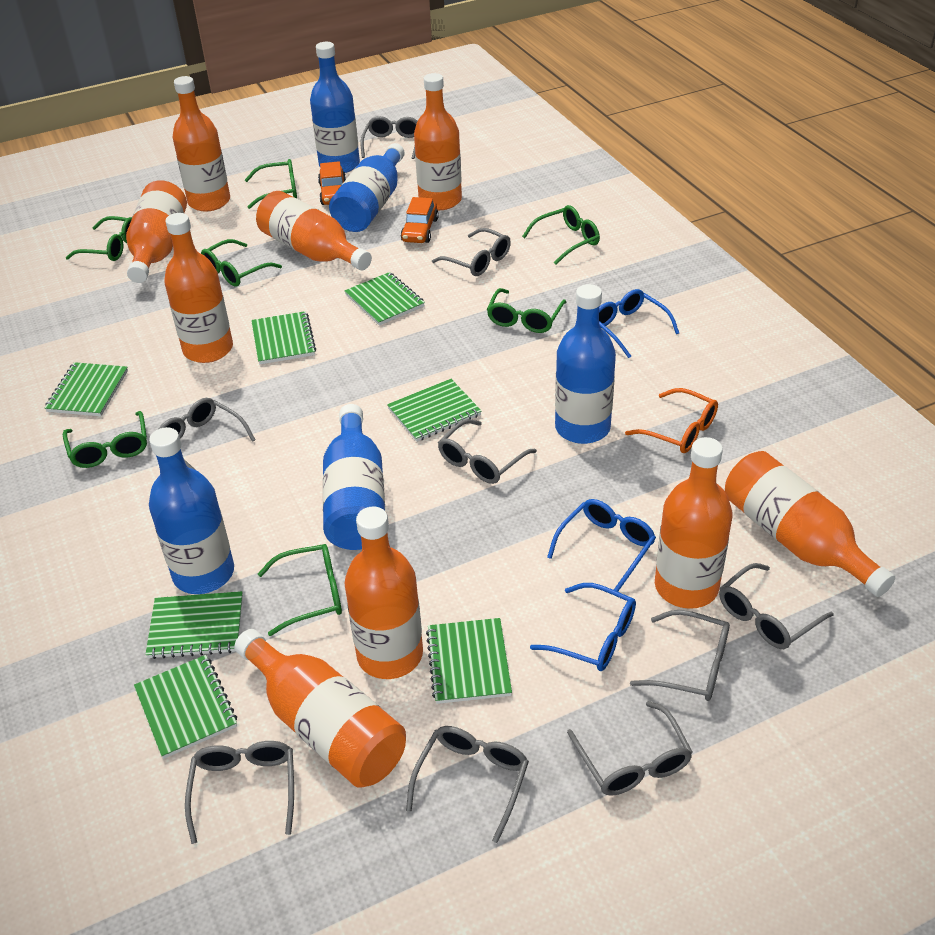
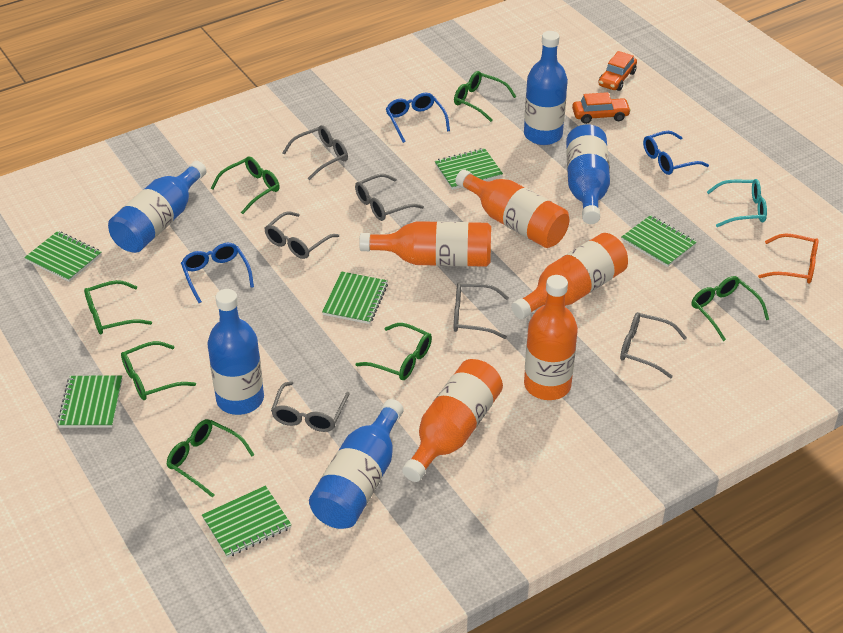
green notebook: 7 -> 6
grey glasses: 9 -> 6
orange bottle: 9 -> 5
turquoise glasses: 0 -> 1

